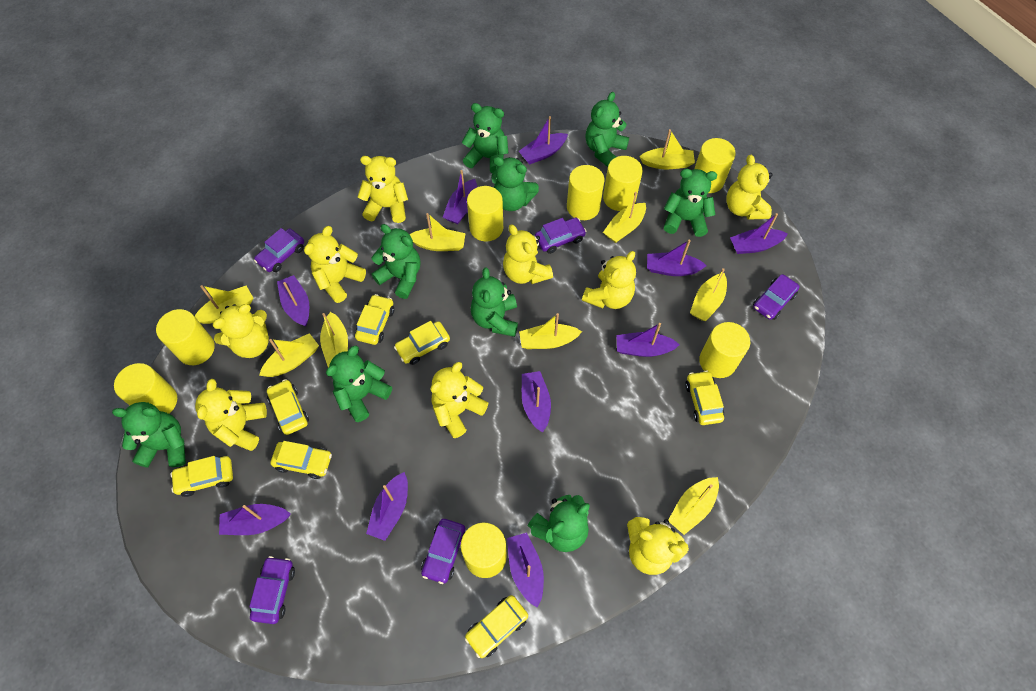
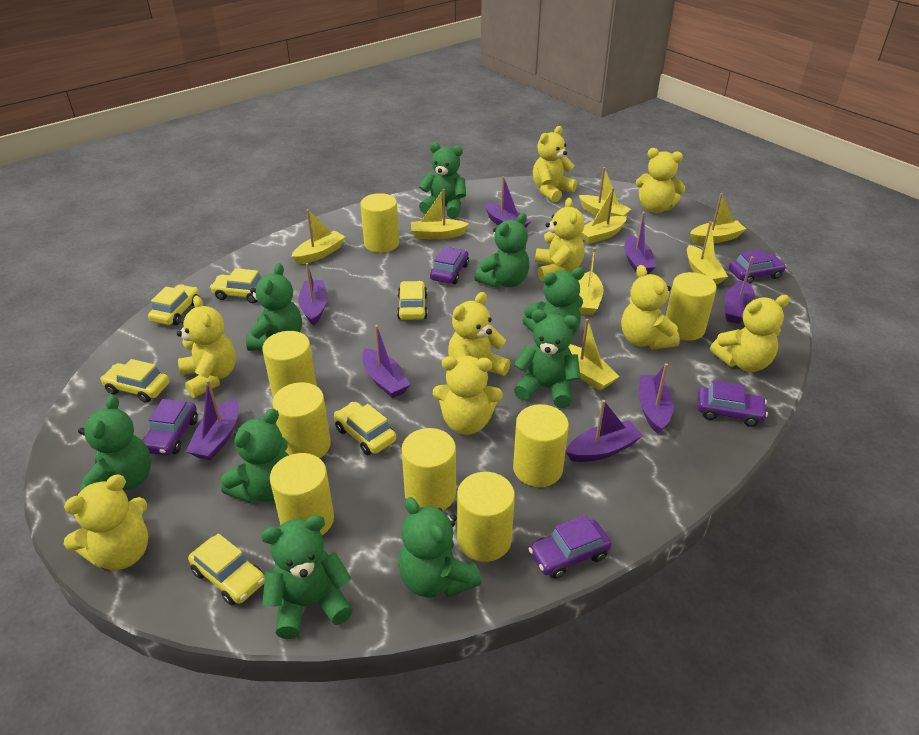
purple boat: 10 -> 8
yellow boat: 9 -> 8
yellow car: 7 -> 6

